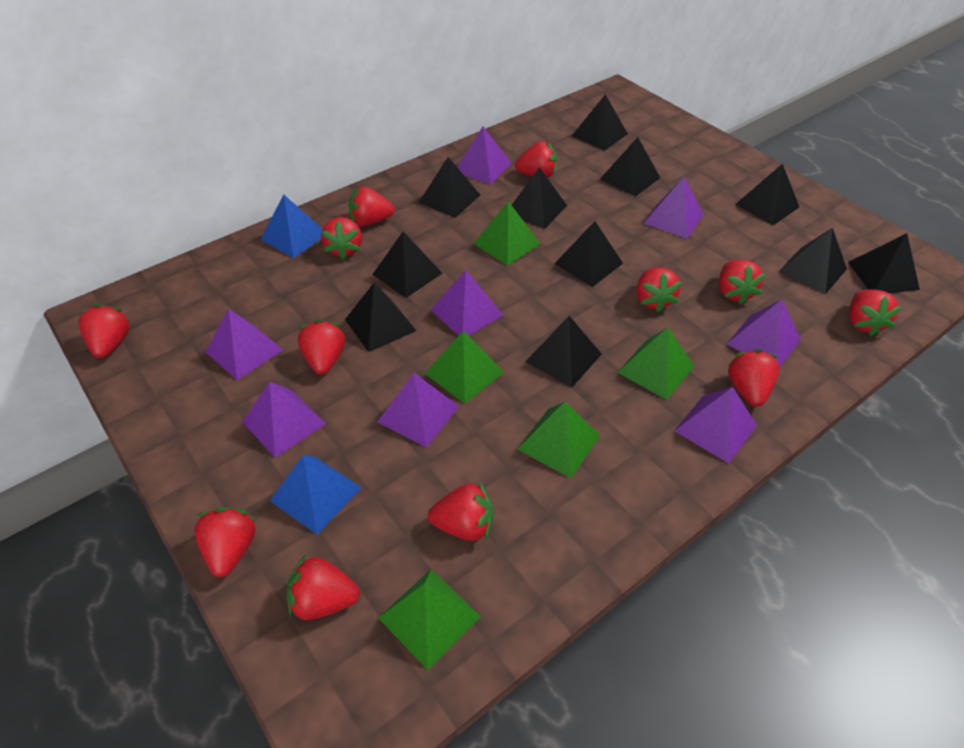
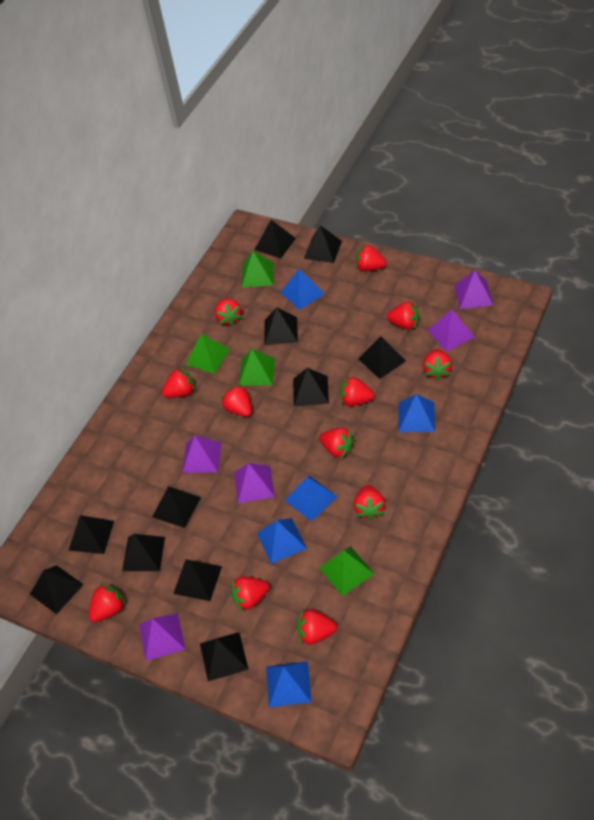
blue pyramid: 2 -> 5
green pyramid: 5 -> 4
purple pyramid: 8 -> 5

